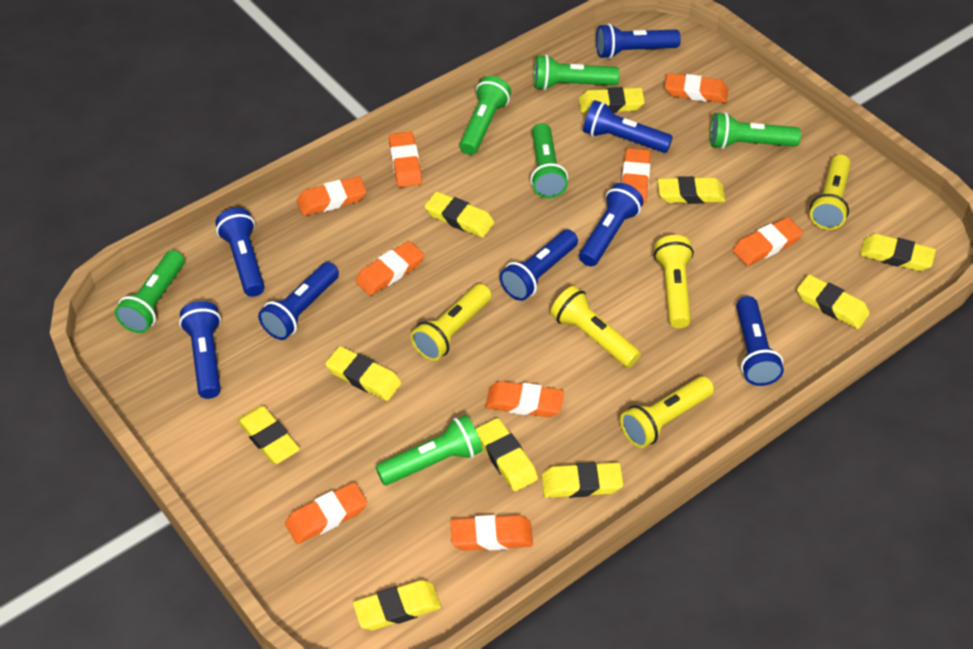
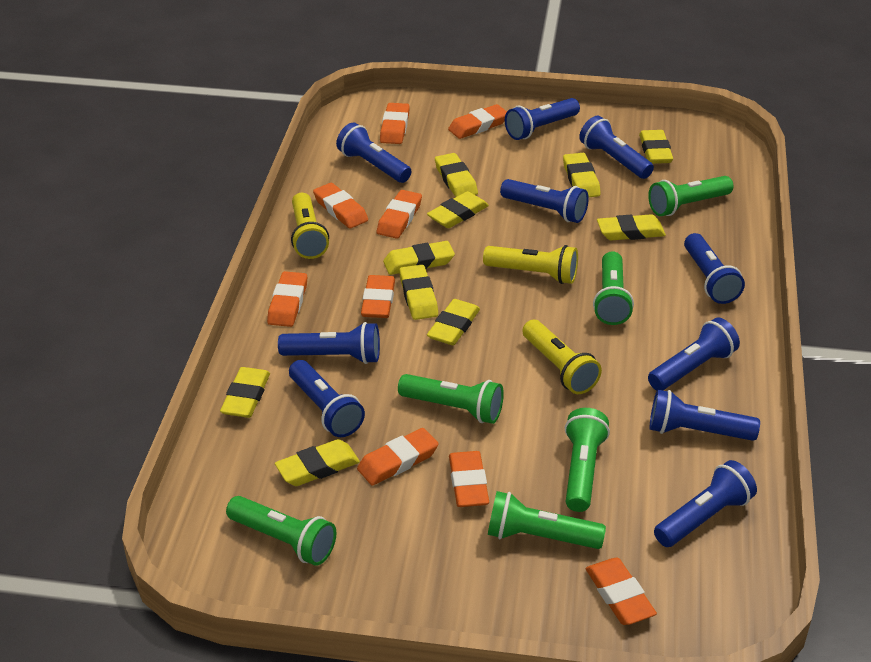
blue flashlight: 8 -> 10
yellow flashlight: 5 -> 3

